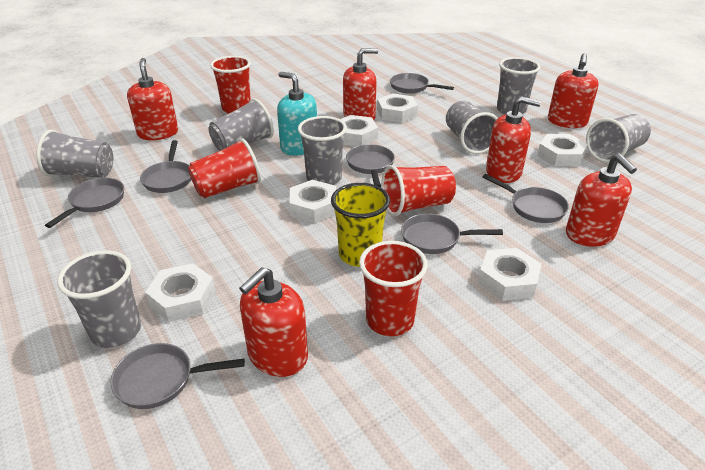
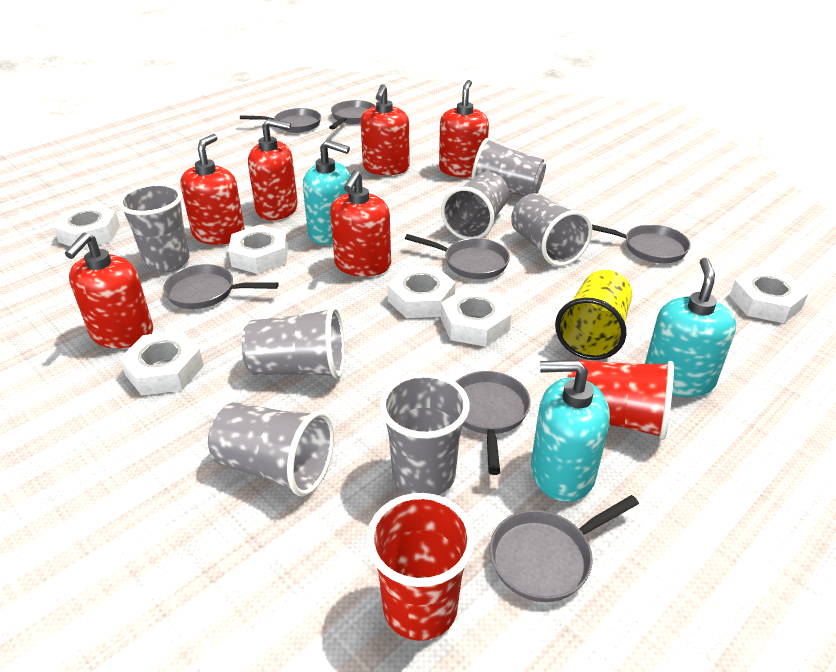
red cup: 4 -> 2
turquoise soap dispenser: 1 -> 3

